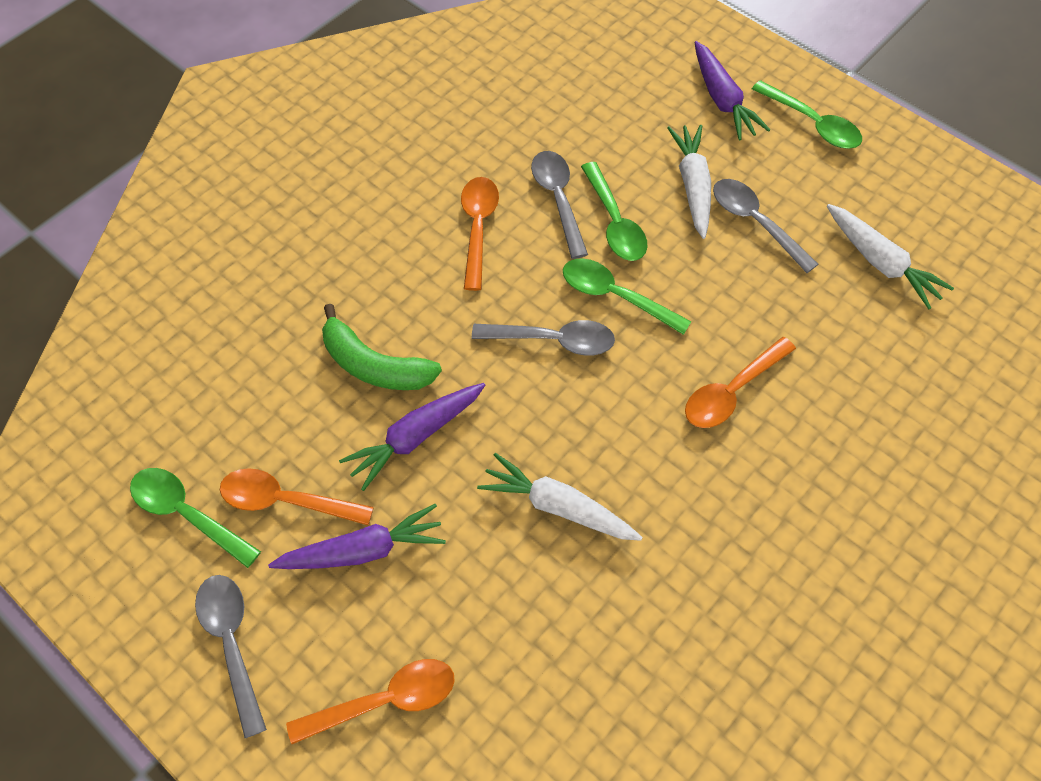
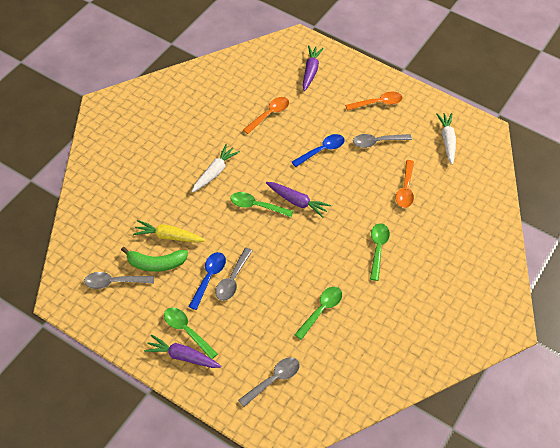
blue spoon: 0 -> 2
orange spoon: 4 -> 3
white carrot: 3 -> 2
yellow carrot: 0 -> 1

